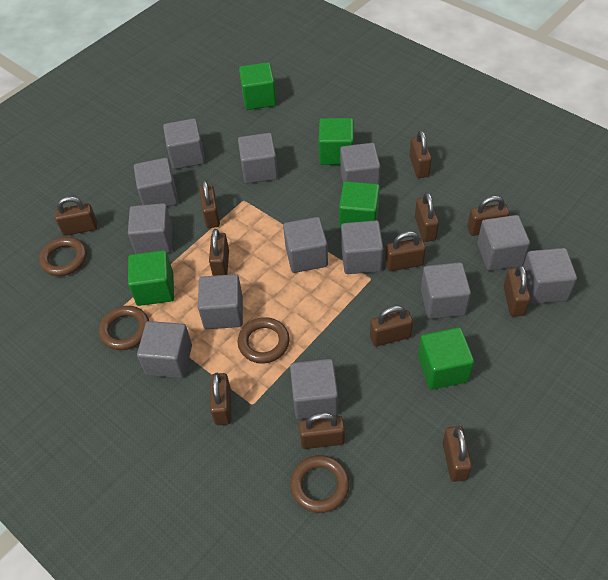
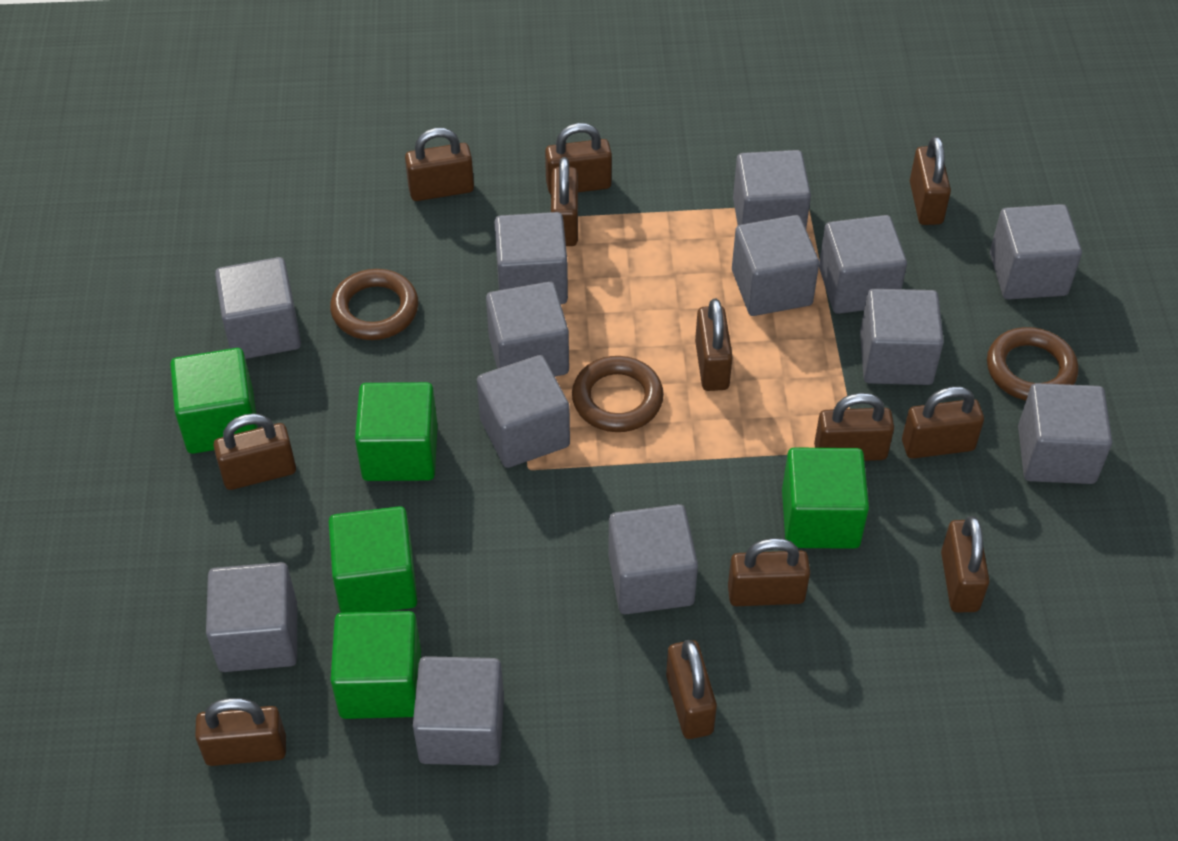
brown ring: 4 -> 3

